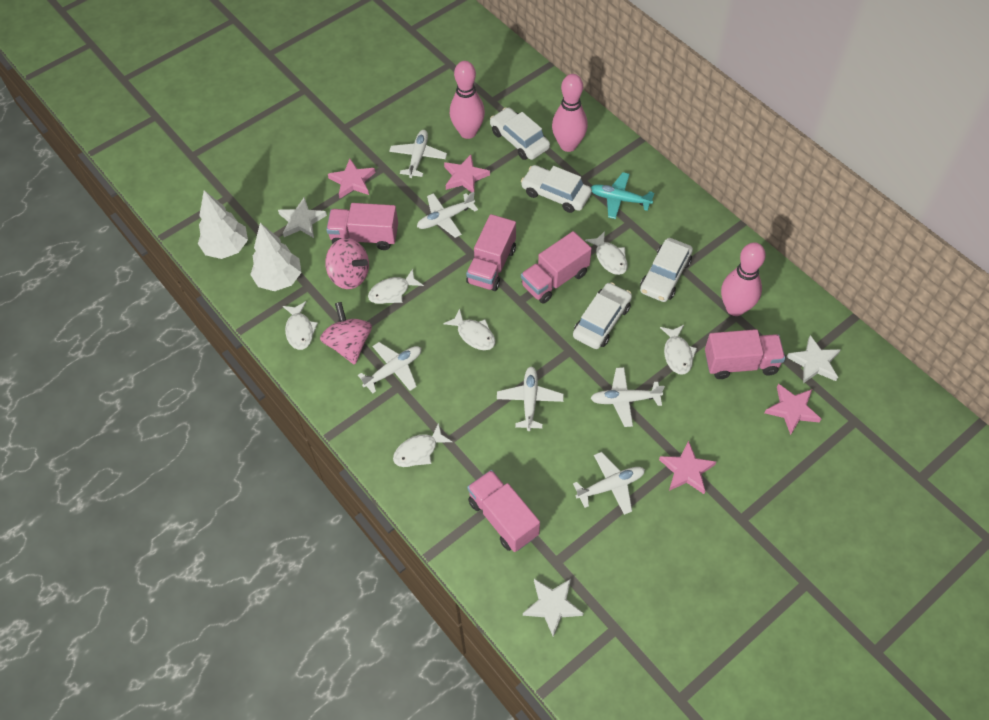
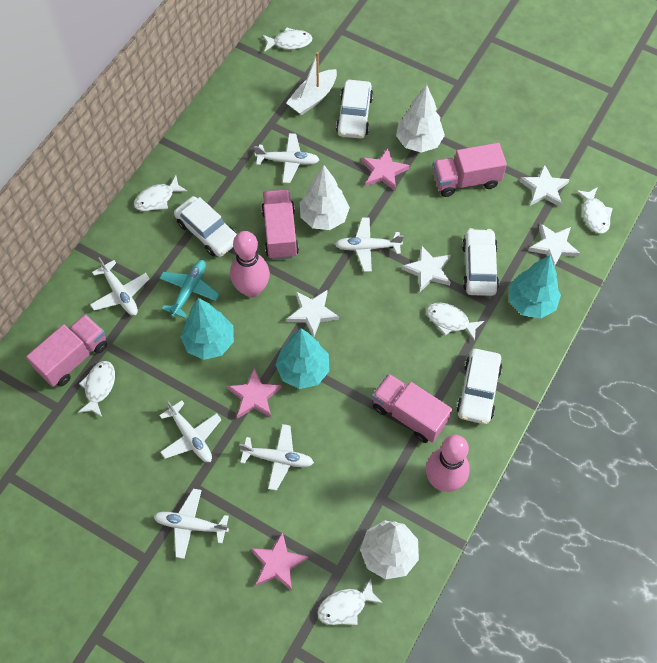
pink bowling pin: 3 -> 2
pink spinning top: 2 -> 0
pink star: 4 -> 3
pink truck: 5 -> 4
turquoise tree: 0 -> 3
white boat: 0 -> 1
white star: 3 -> 4
white tree: 2 -> 3

